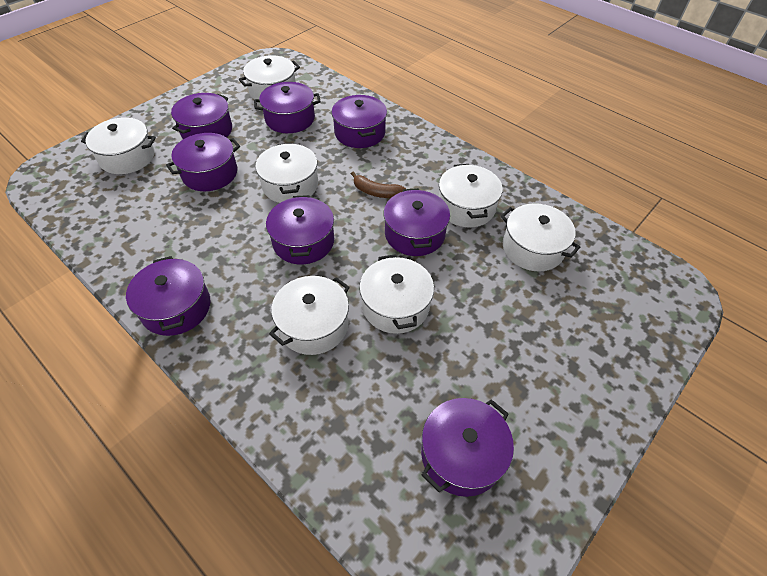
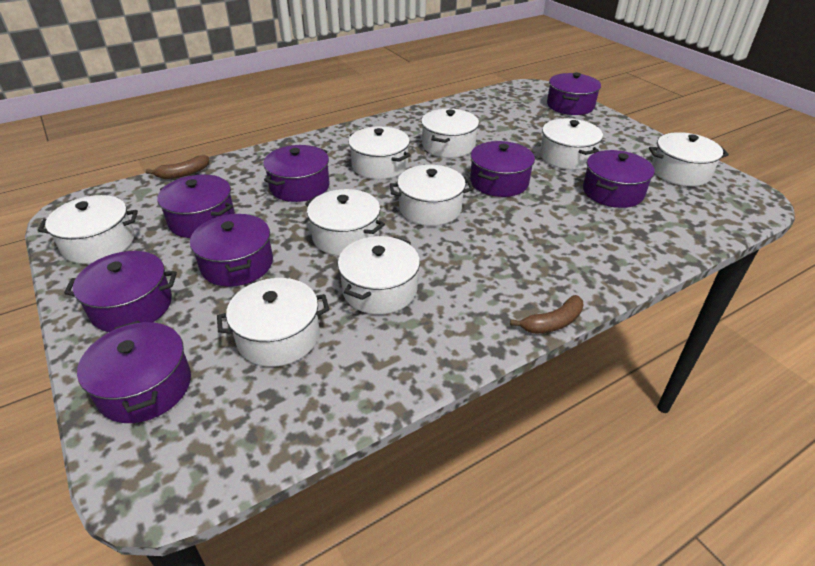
brown banana: 1 -> 2
white pot: 7 -> 9

